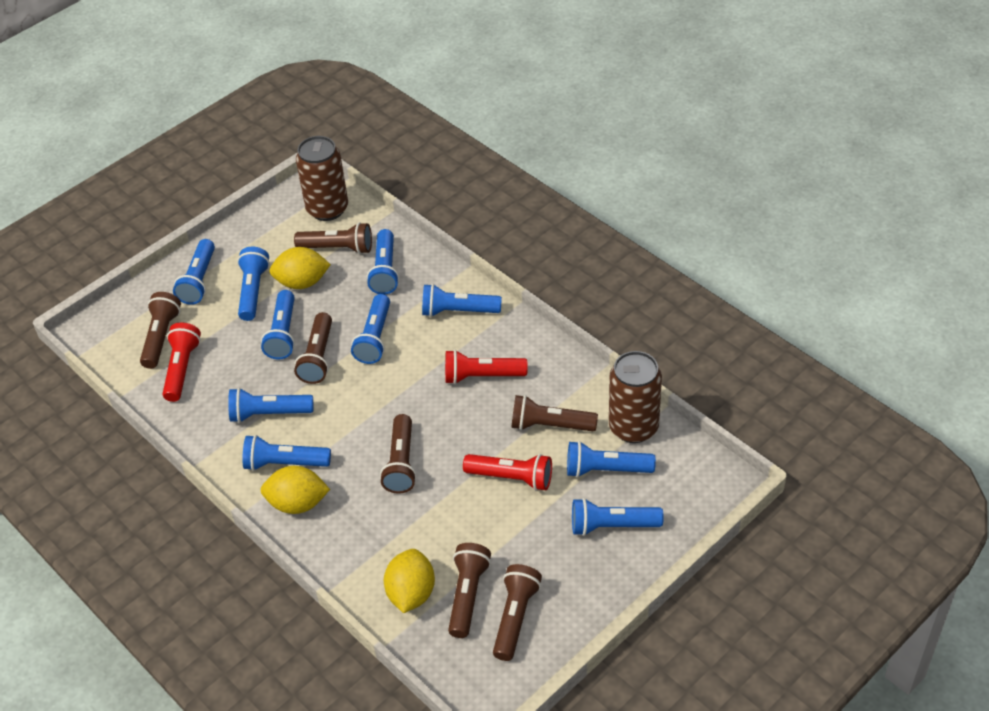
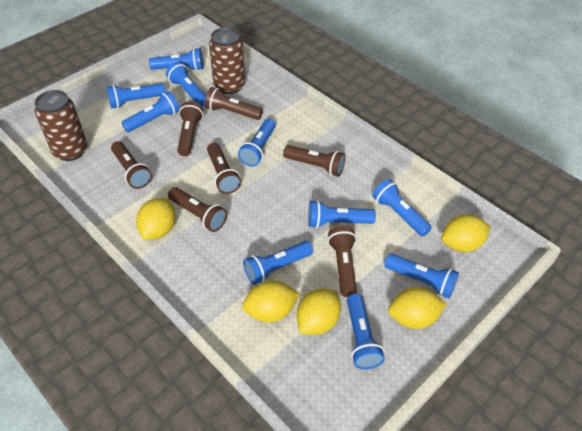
red flashlight: 3 -> 0
yellow lemon: 3 -> 5

